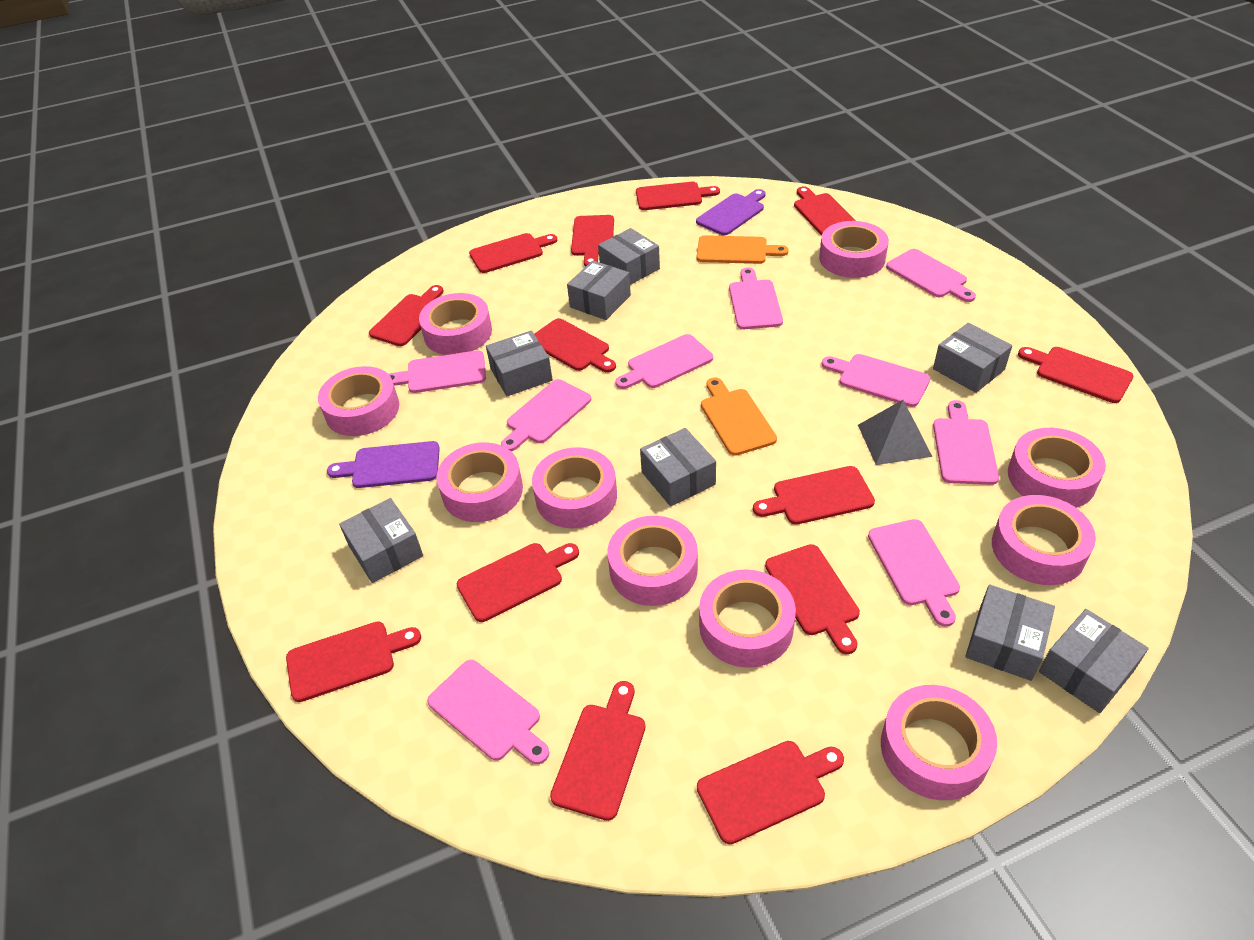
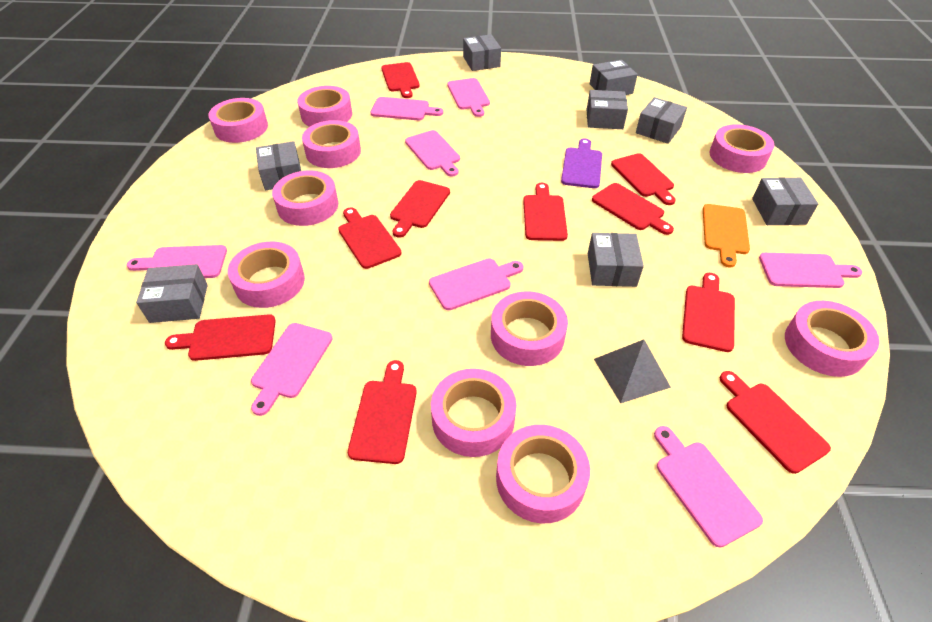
orange cutting board: 2 -> 1
pink cutting board: 9 -> 8
purple cutting board: 2 -> 1
red cutting board: 13 -> 10

